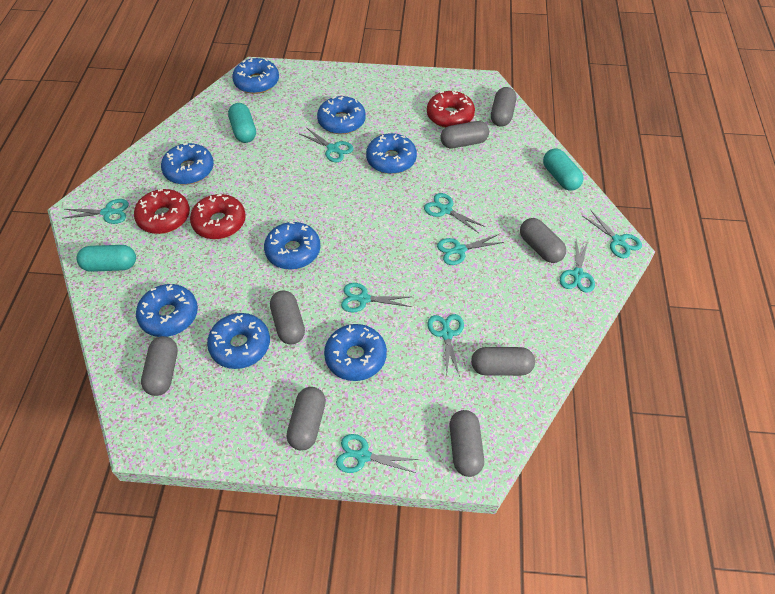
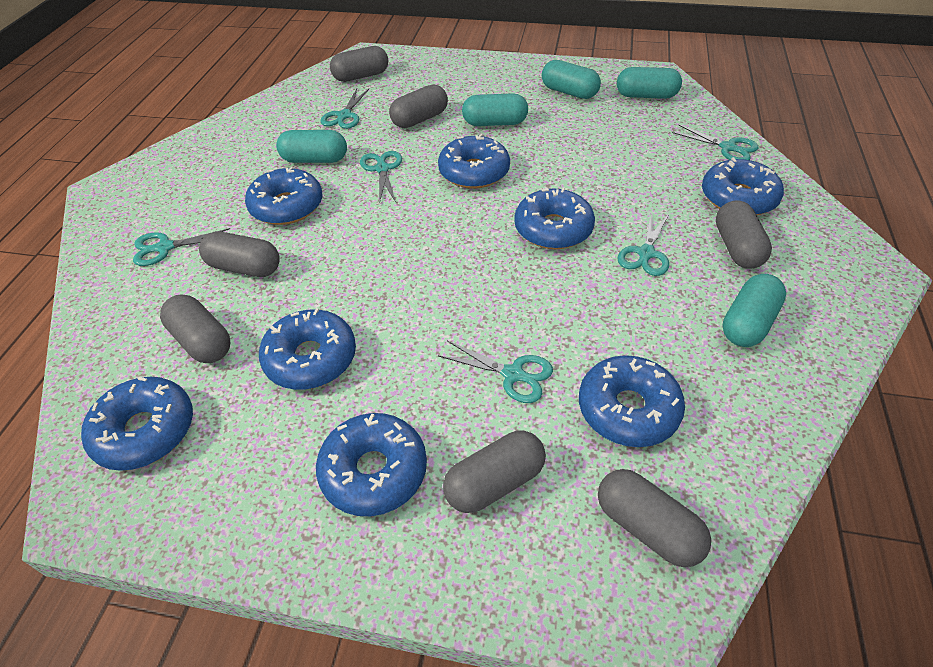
grey capsule: 8 -> 7
red donut: 3 -> 0
turquoise capsule: 3 -> 5
turquoise scissors: 9 -> 6

